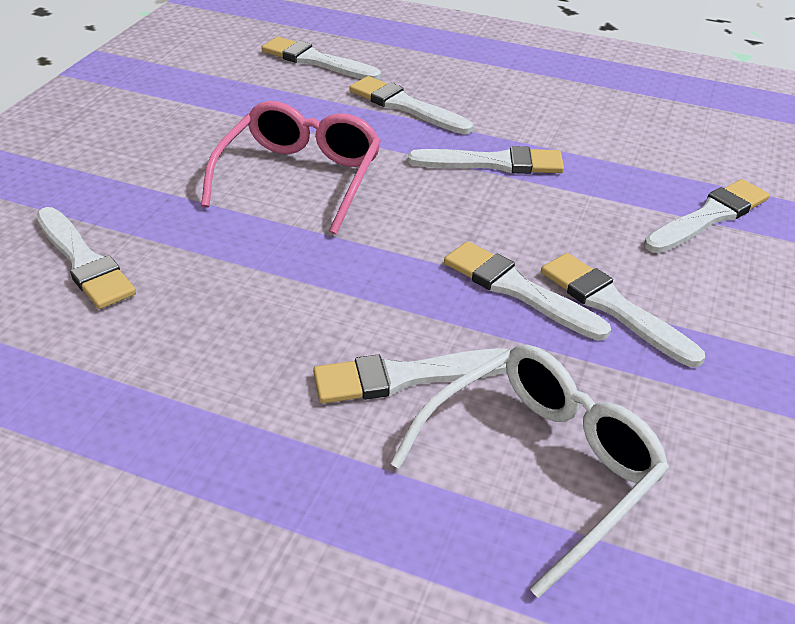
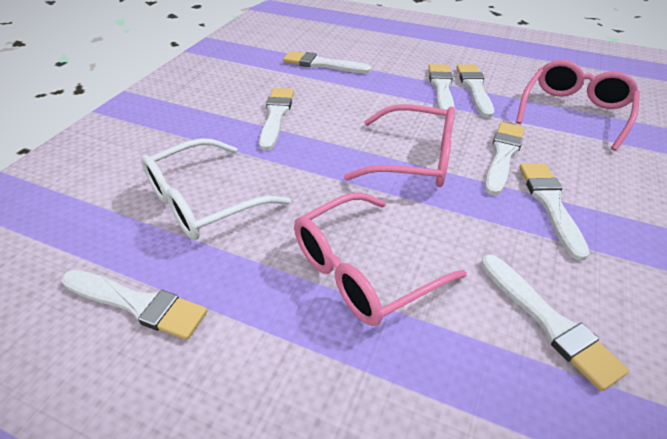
pink glasses: 1 -> 3

